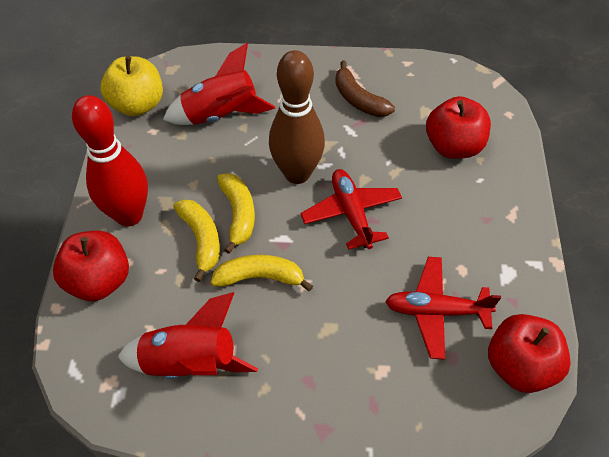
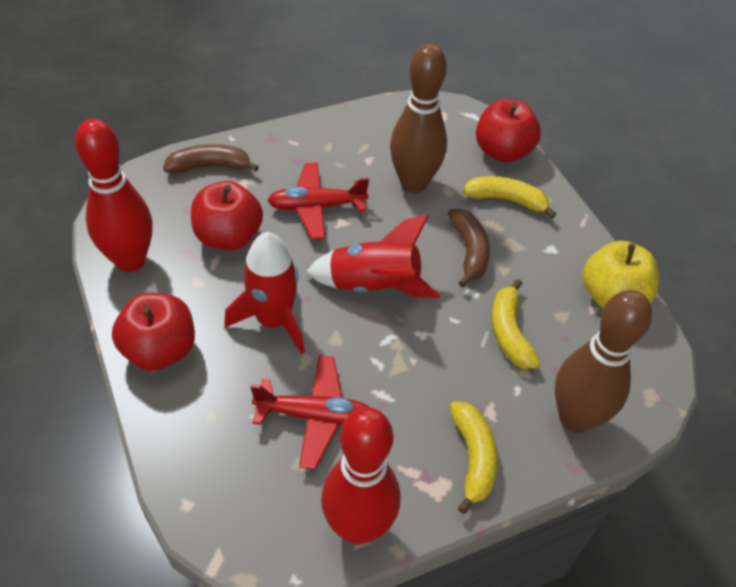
brown banana: 1 -> 2
brown bowling pin: 1 -> 2
red bowling pin: 1 -> 2

